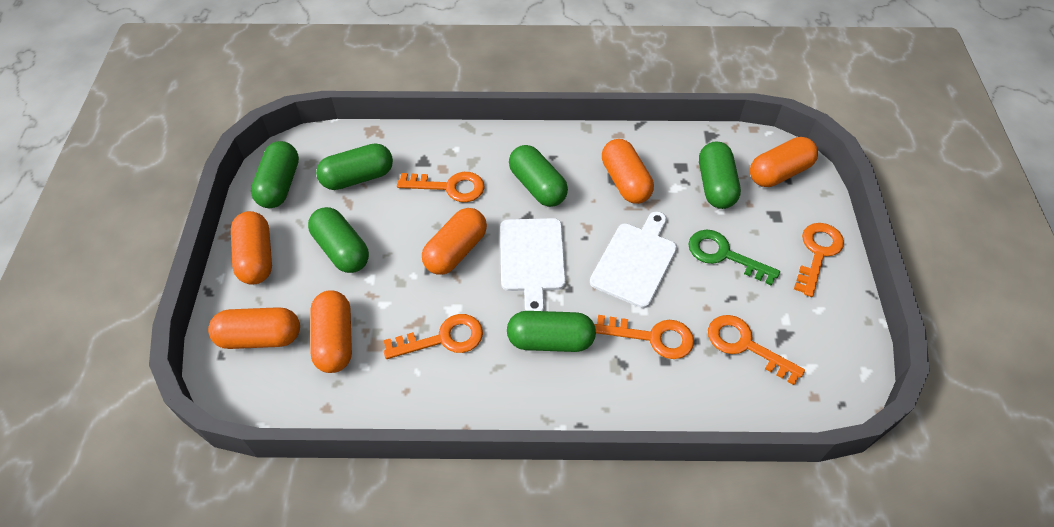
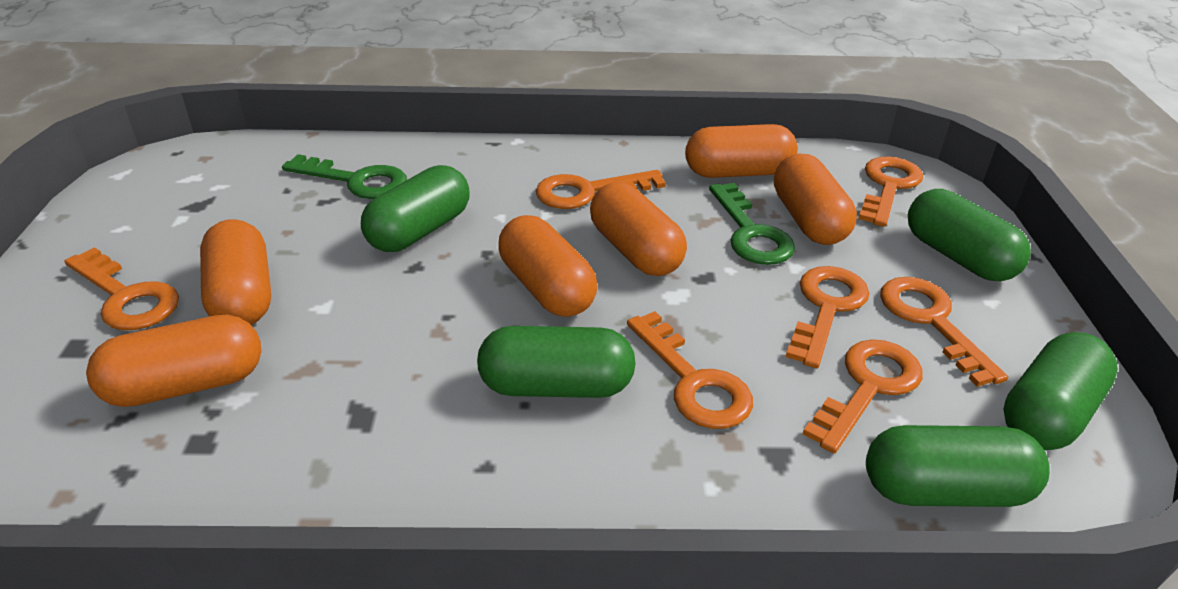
green capsule: 6 -> 5
green key: 1 -> 2
orange key: 5 -> 7
white cutting board: 2 -> 0

